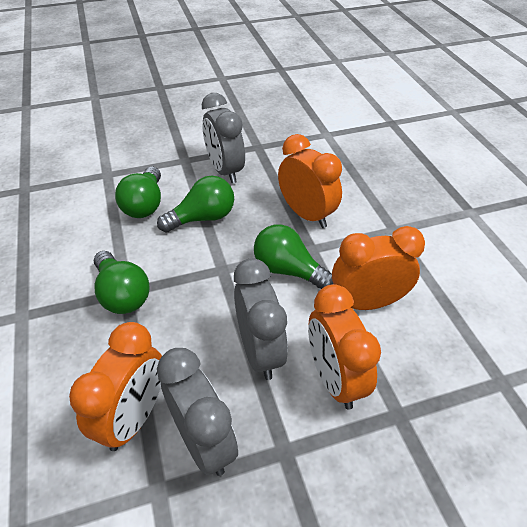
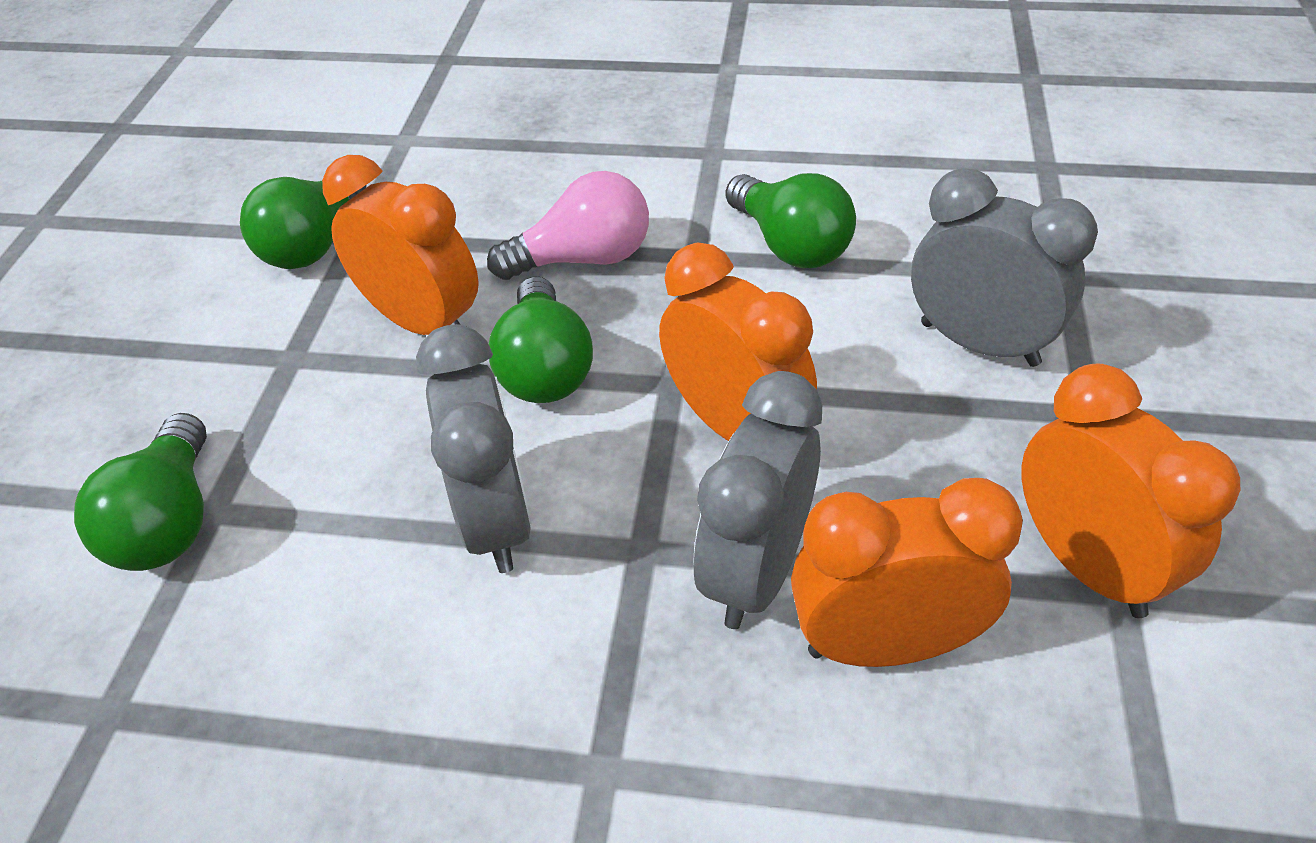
pink light bulb: 0 -> 1

